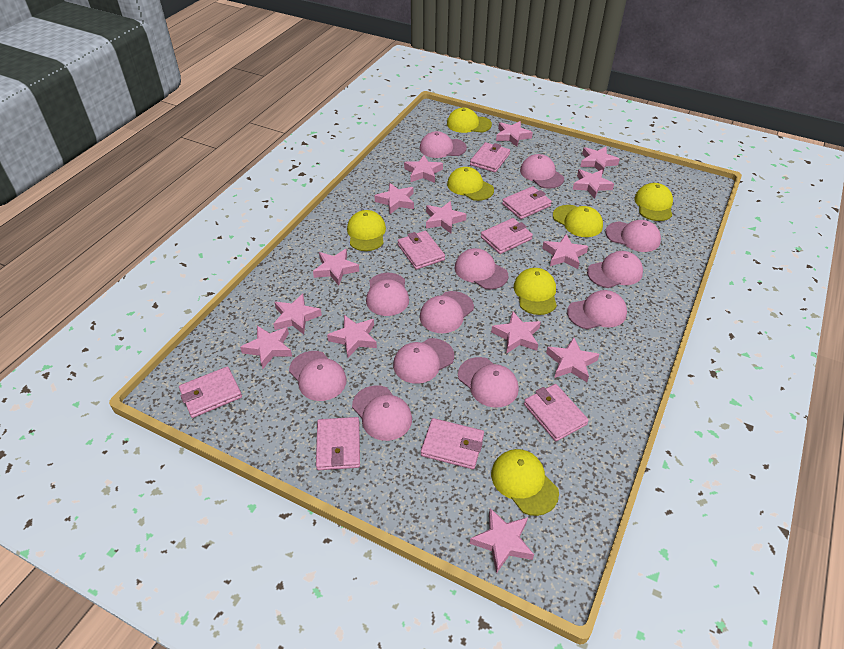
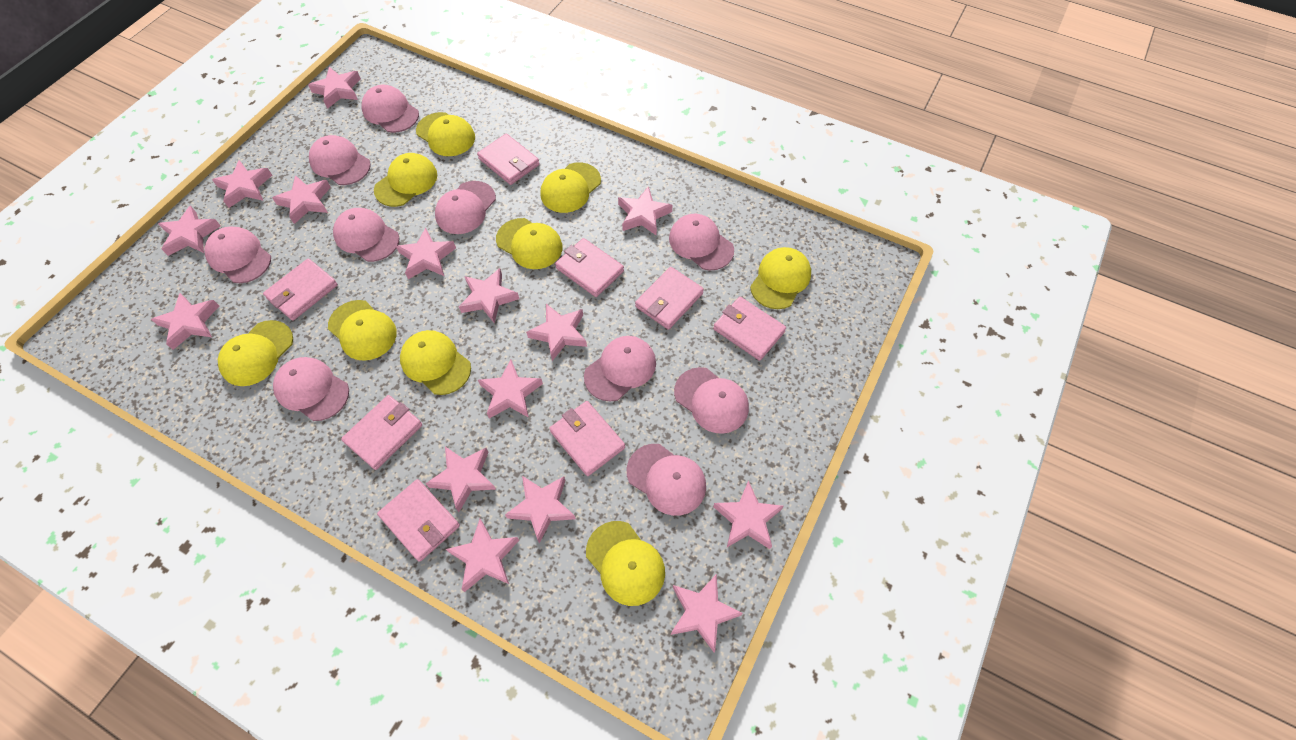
pink cap: 12 -> 10
pink star: 14 -> 15
yellow cap: 7 -> 9

